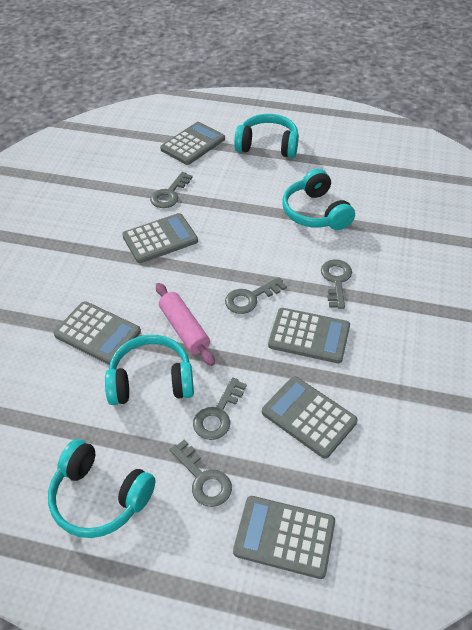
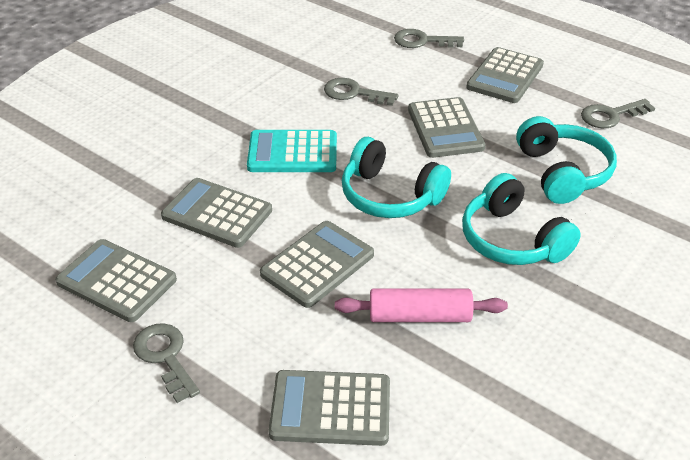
grey key: 5 -> 4
turquoise calculator: 0 -> 1
turquoise headphones: 4 -> 3

